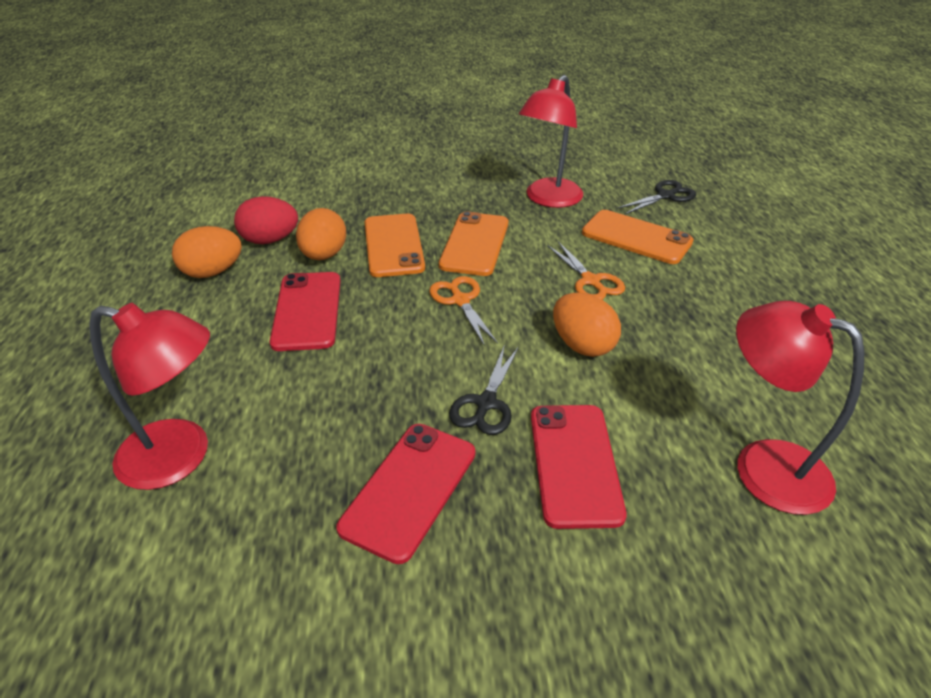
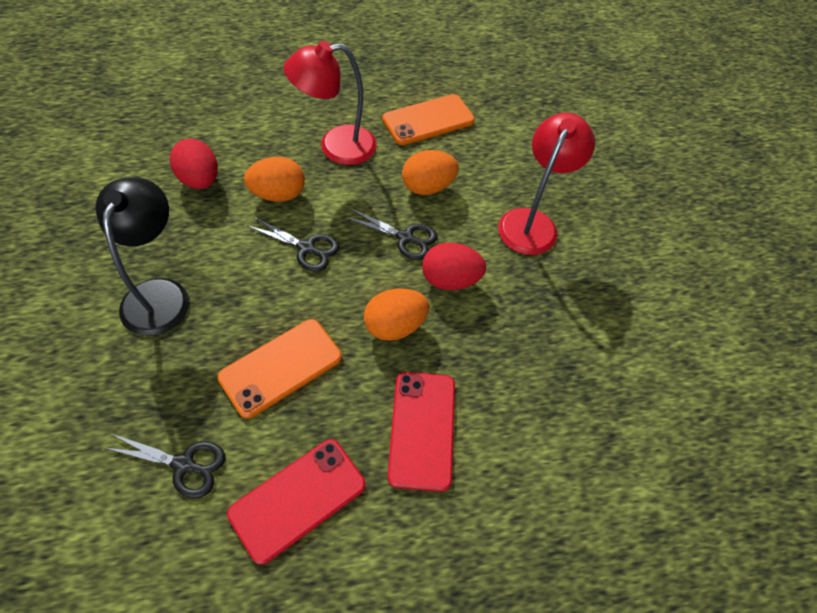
black lamp: 0 -> 1
black scissors: 2 -> 3
orange phone: 3 -> 2
orange scissors: 2 -> 0
red egg: 1 -> 2
red lamp: 3 -> 2
red phone: 3 -> 2

